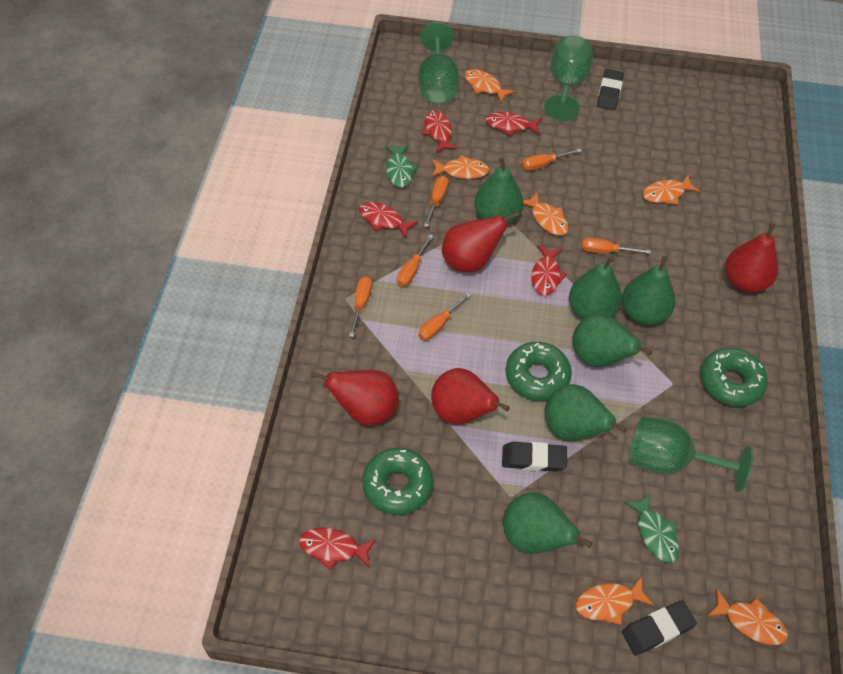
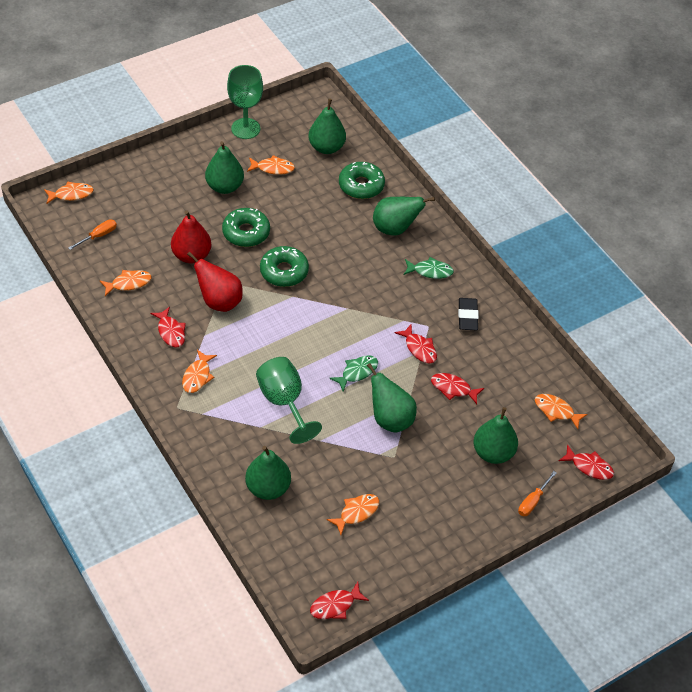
black eraser: 3 -> 1
green goblet: 3 -> 2
orange screwdriver: 6 -> 2
red pear: 4 -> 2

